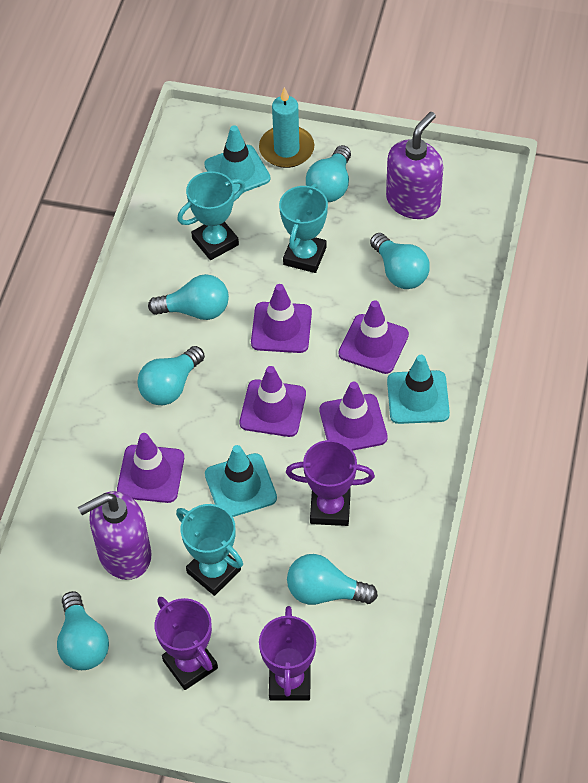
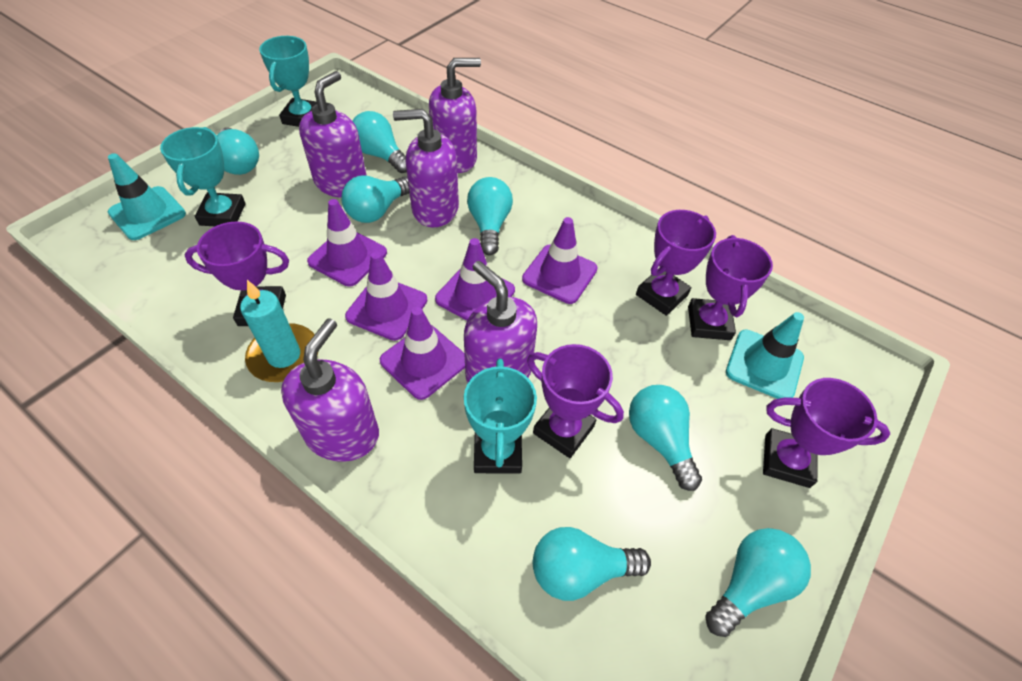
purple soap dispenser: 2 -> 5
purple trophy: 3 -> 5
turquoise light bulb: 6 -> 7
turquoise traffic cone: 3 -> 2

